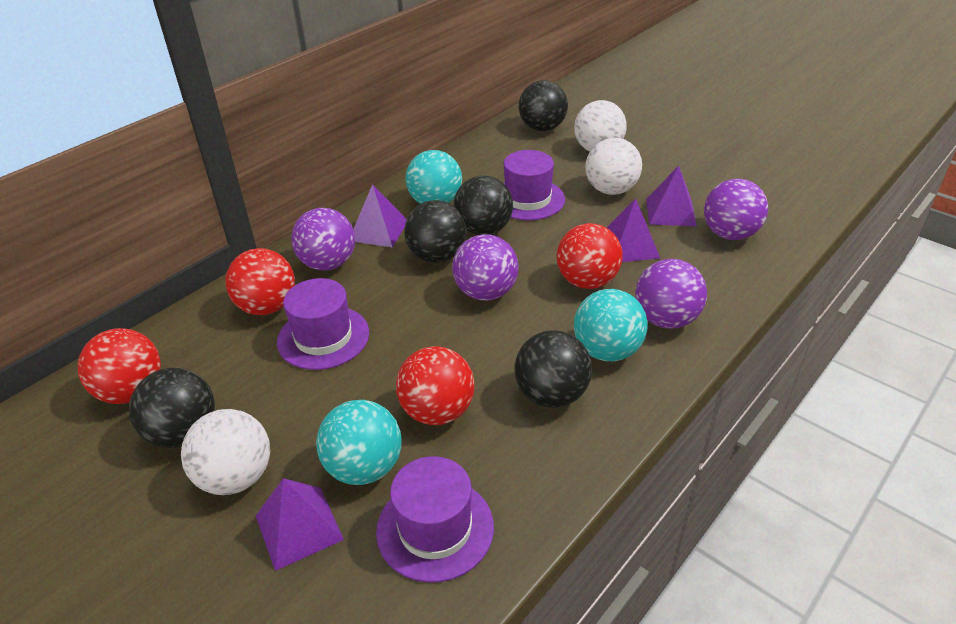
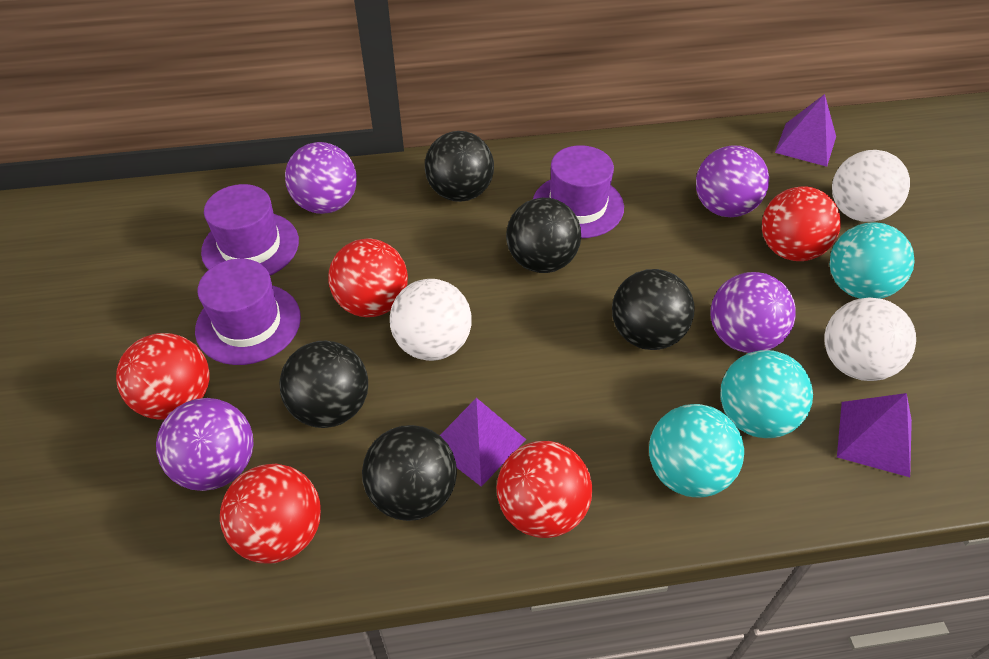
purple pyramid: 4 -> 3
red ball: 4 -> 5

